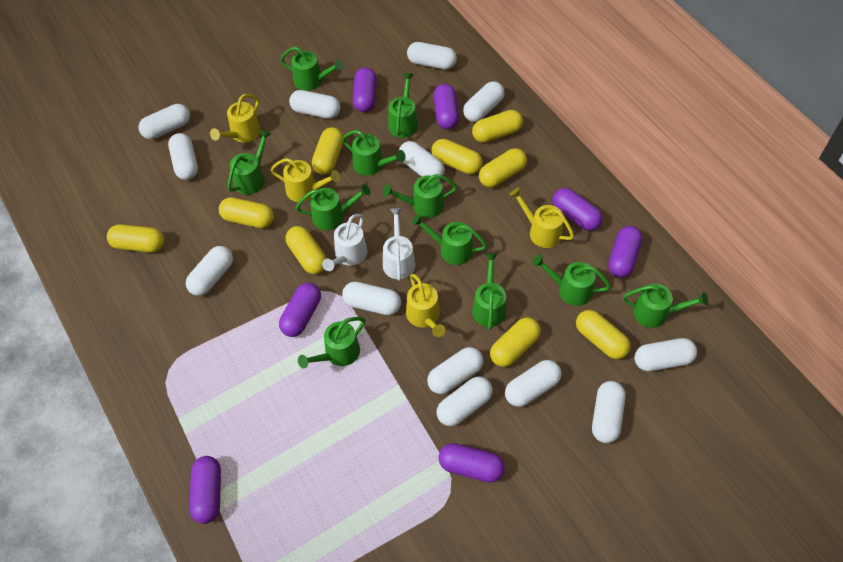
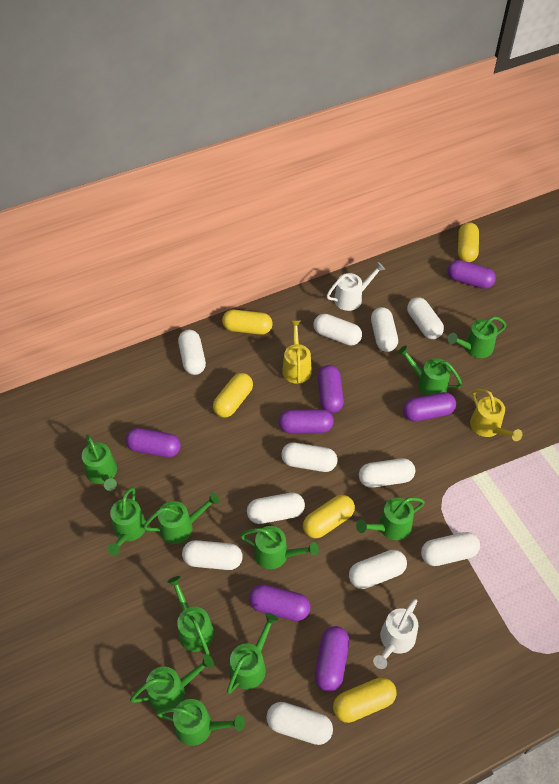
white capsule: 13 -> 11
yellow capsule: 9 -> 5
yellow watering can: 4 -> 2

